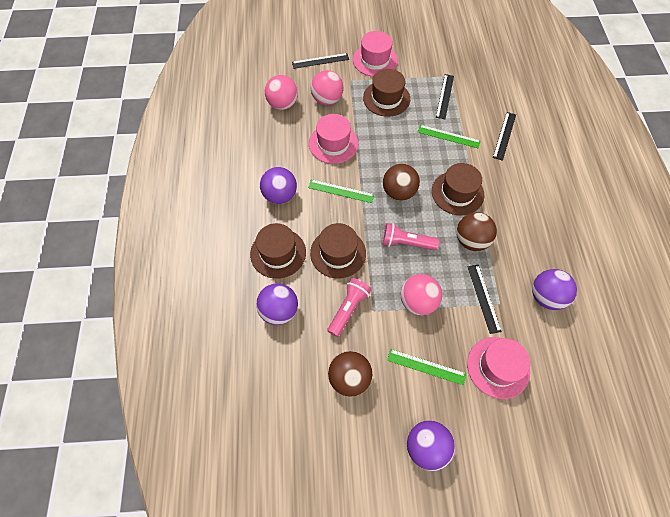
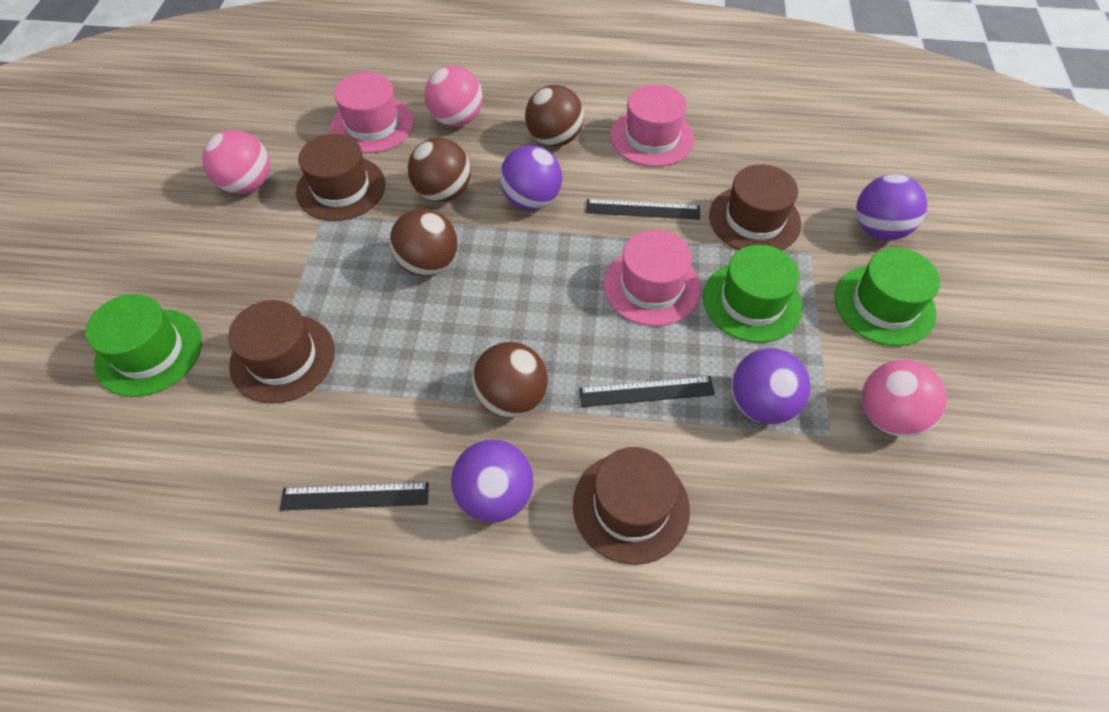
black ruler: 4 -> 3
brown ball: 3 -> 4
green hat: 0 -> 3
green ruler: 3 -> 0
pink flashlight: 2 -> 0

